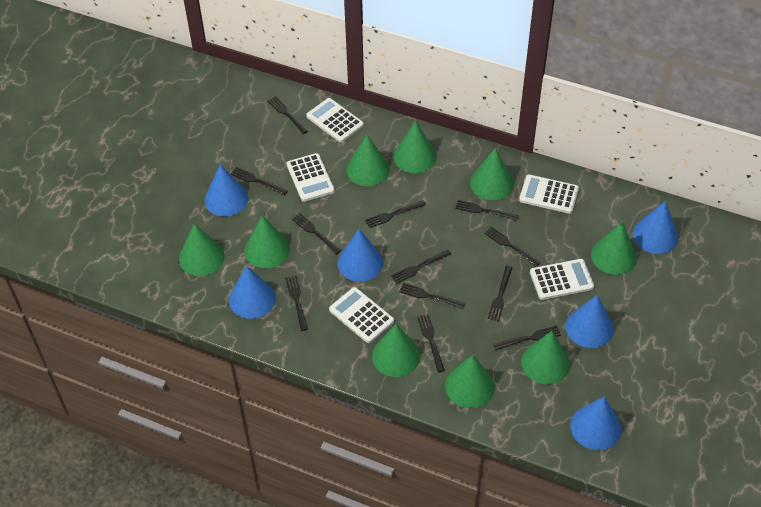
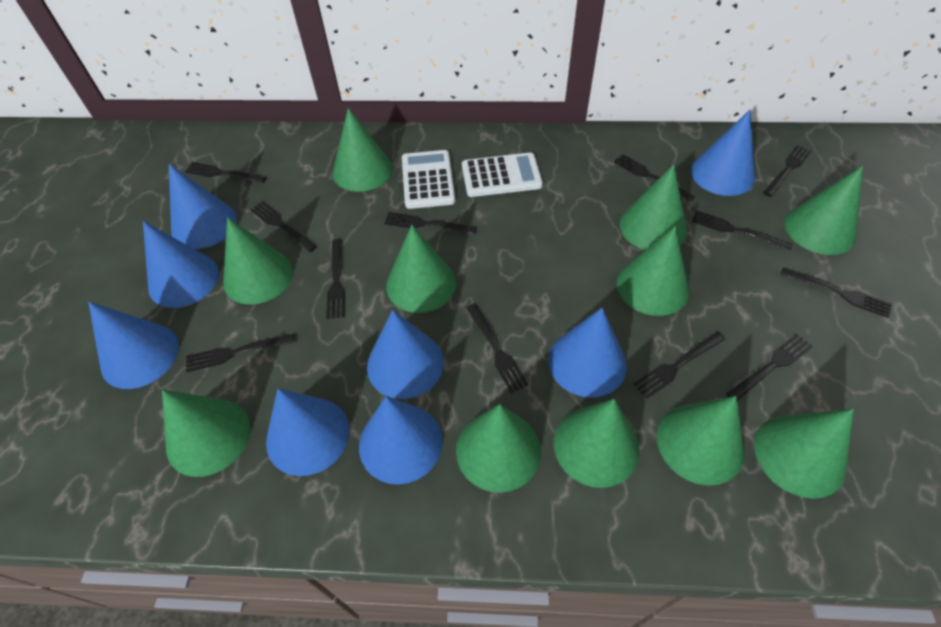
blue cone: 6 -> 8
green cone: 9 -> 11
white calculator: 5 -> 2

